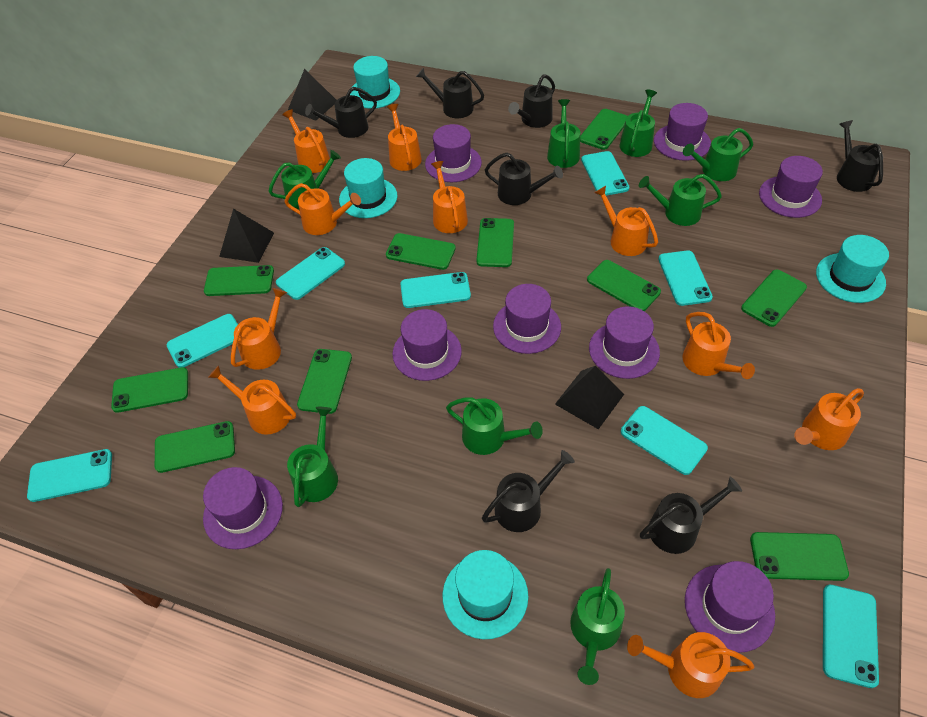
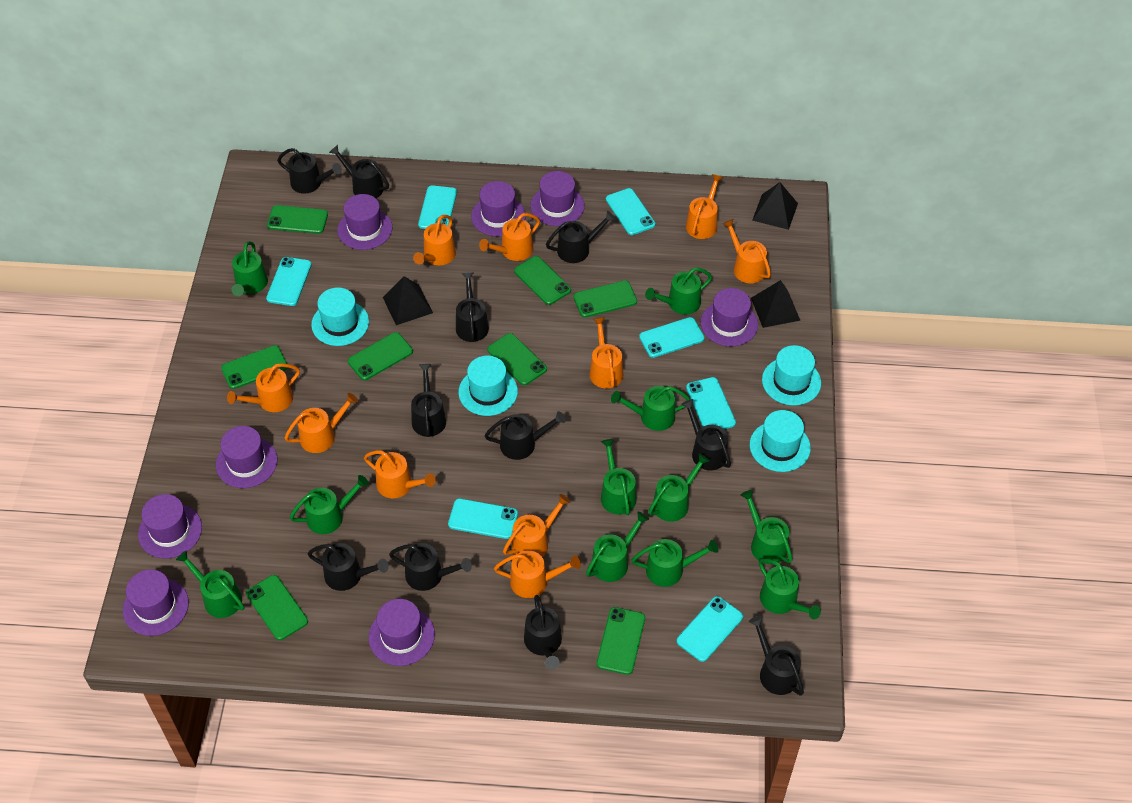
black watering can: 7 -> 11
green phone: 10 -> 8
green watering can: 8 -> 11
turquoise phone: 8 -> 7

